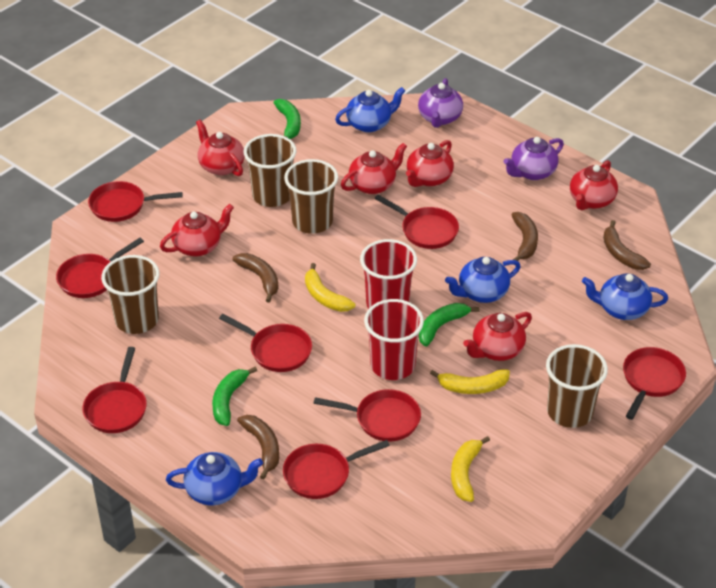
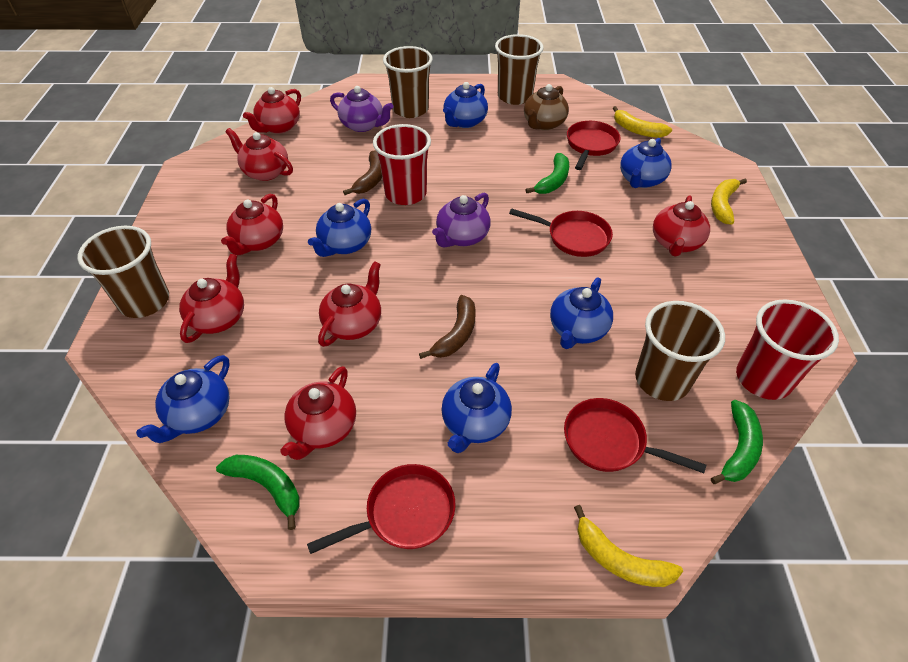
blue teapot: 4 -> 6
brown banana: 4 -> 2
brown teapot: 0 -> 1
red pan: 8 -> 4
red teapot: 6 -> 7

